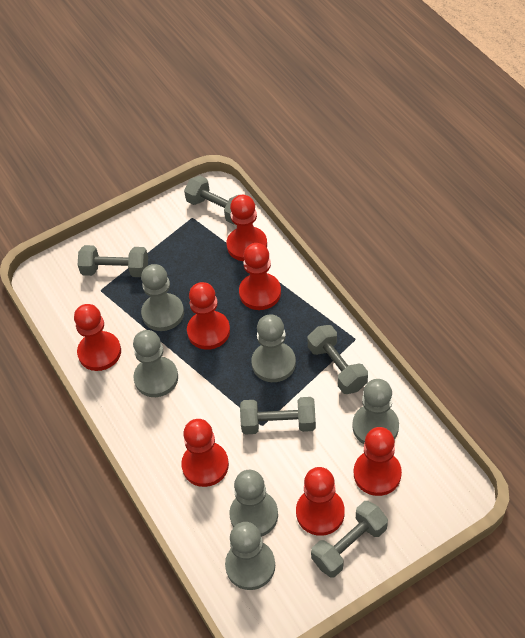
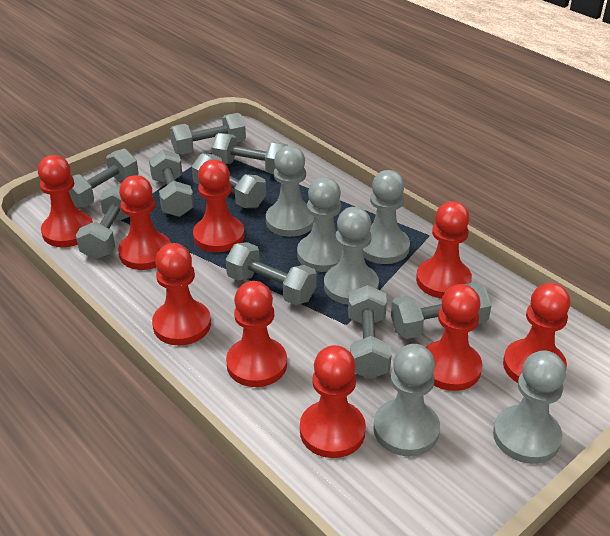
grey dumbbell: 5 -> 9
red pawn: 7 -> 9

